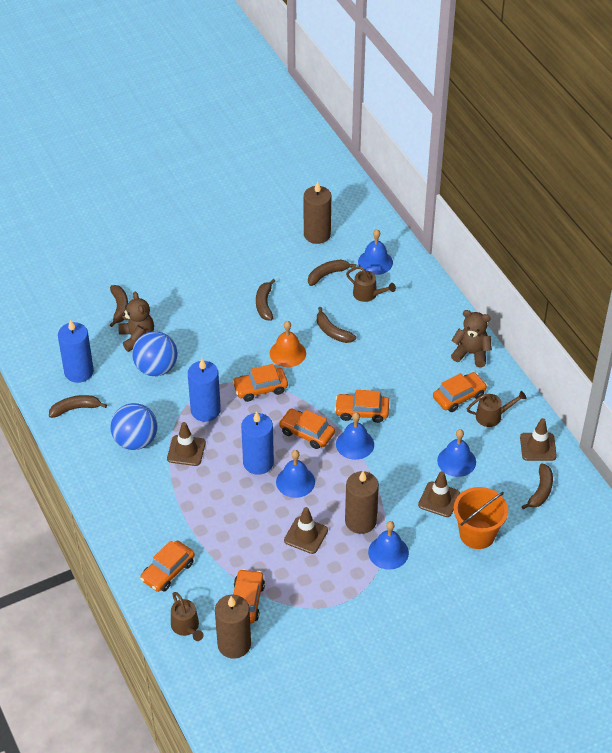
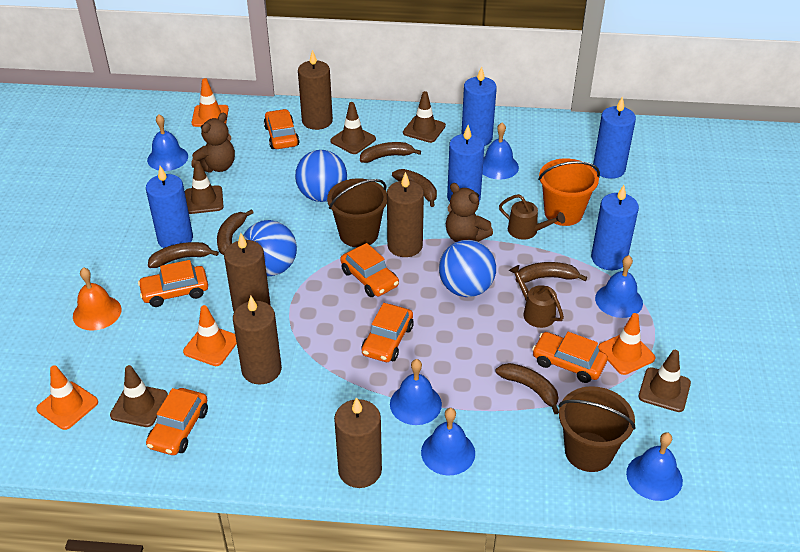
blue ball: 2 -> 3
blue bell: 5 -> 6
blue candle: 3 -> 5
brown bucket: 0 -> 2
brown candle: 3 -> 5
brown traffic cone: 4 -> 5
brown watering can: 3 -> 2
orange traffic cone: 0 -> 4

